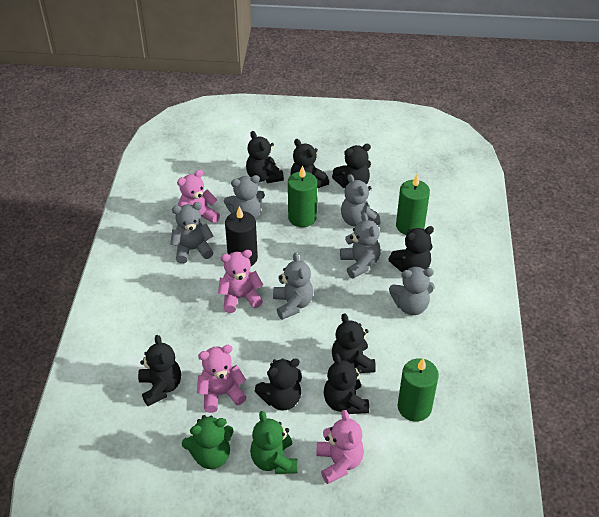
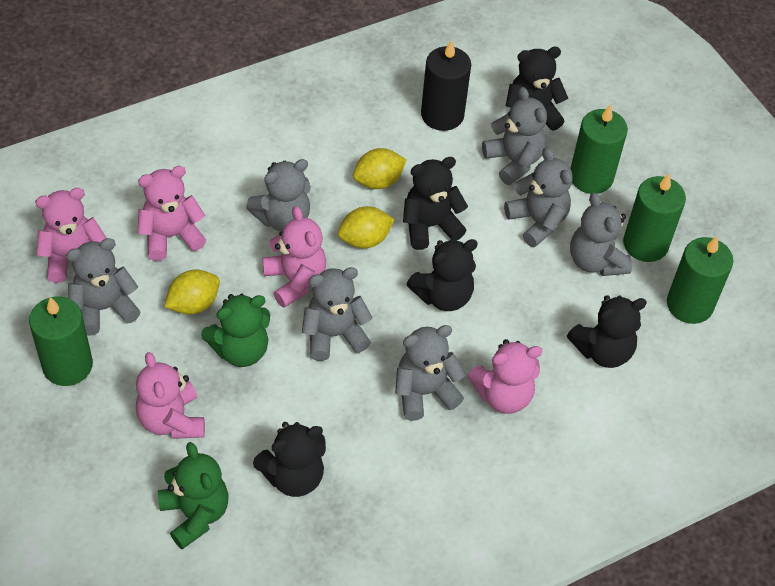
black teddy bear: 8 -> 5
green candle: 3 -> 4
grey teddy bear: 6 -> 7
pink teddy bear: 4 -> 5
yellow lemon: 0 -> 3

